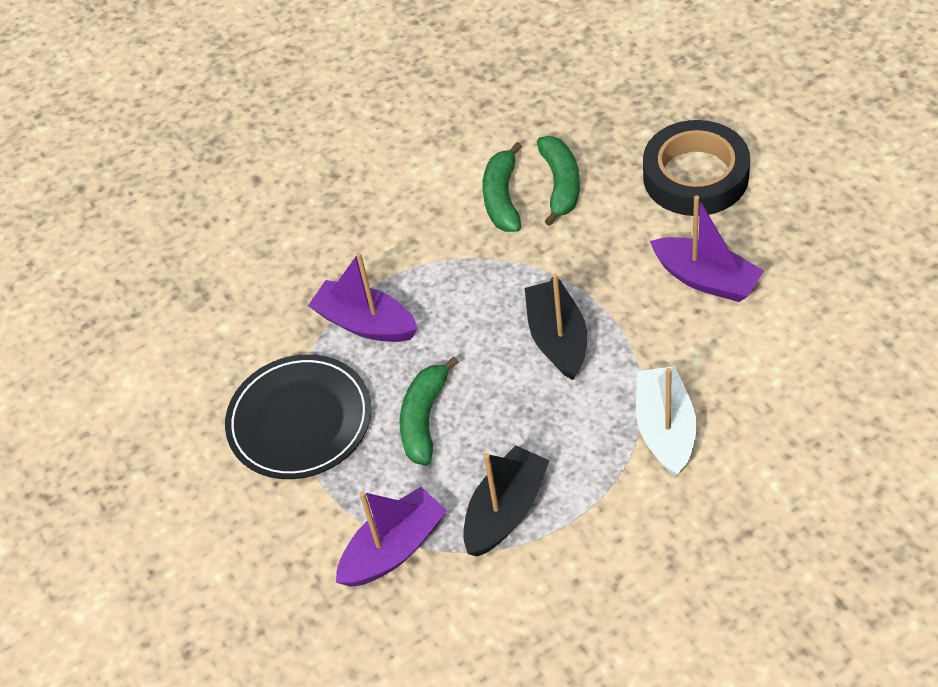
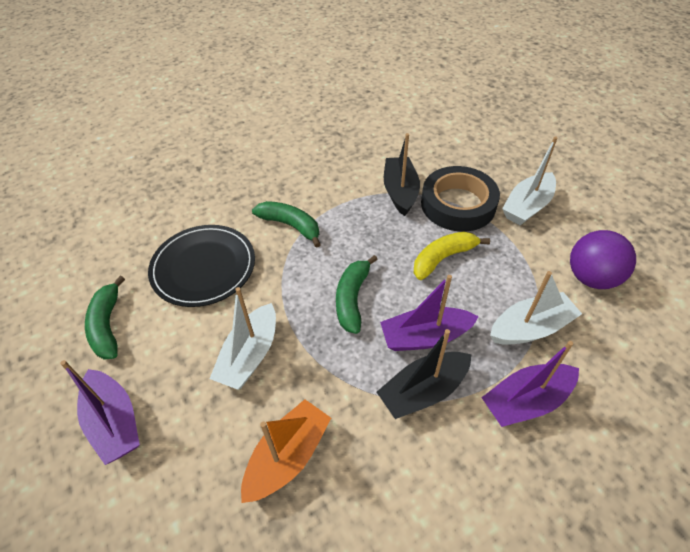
orange boat: 0 -> 1
purple ball: 0 -> 1
white boat: 1 -> 3
yellow banana: 0 -> 1

